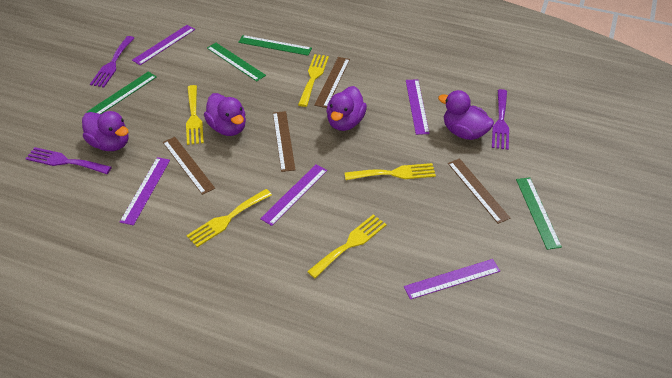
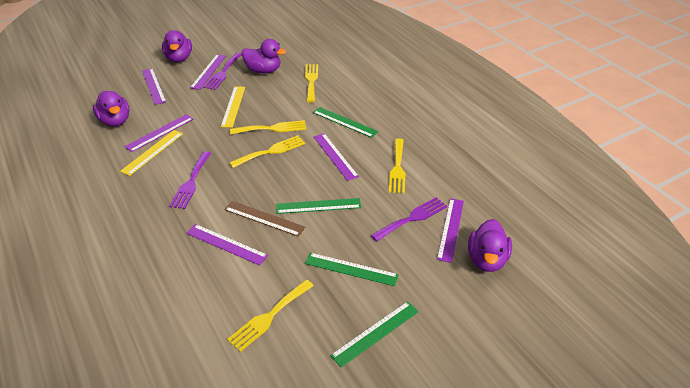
brown ruler: 4 -> 1
purple ruler: 5 -> 6
yellow ruler: 0 -> 2

